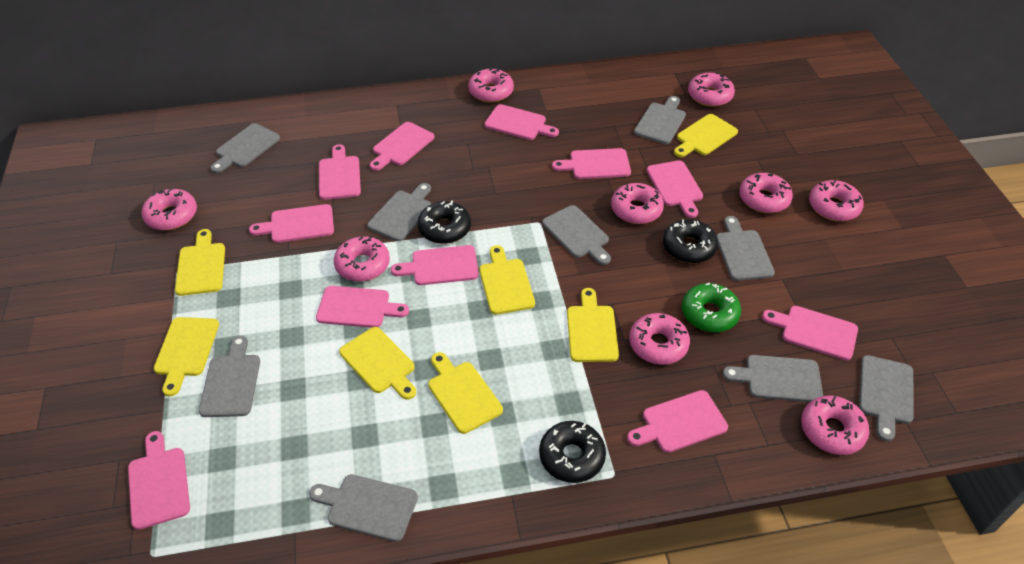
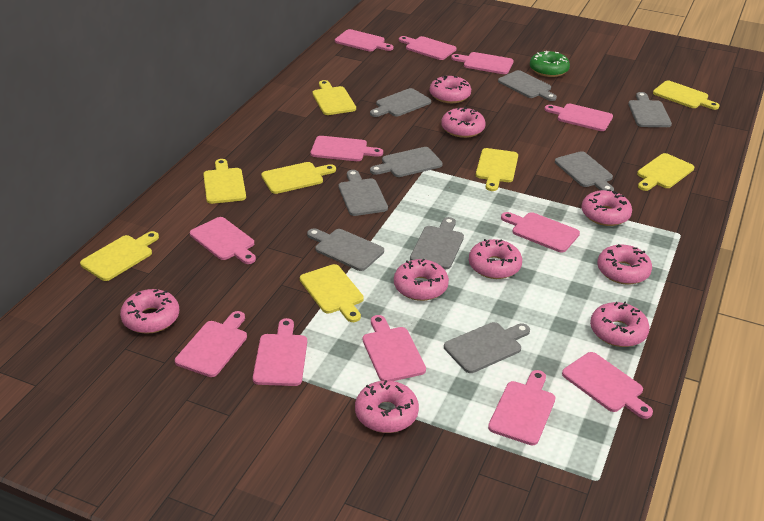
black donut: 3 -> 0
pink cutting board: 11 -> 12
yellow cutting board: 7 -> 8

